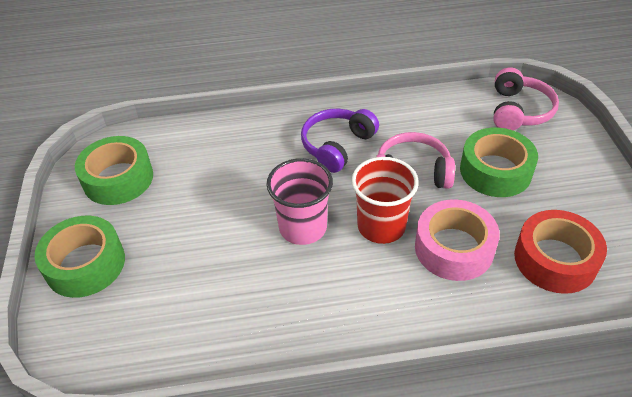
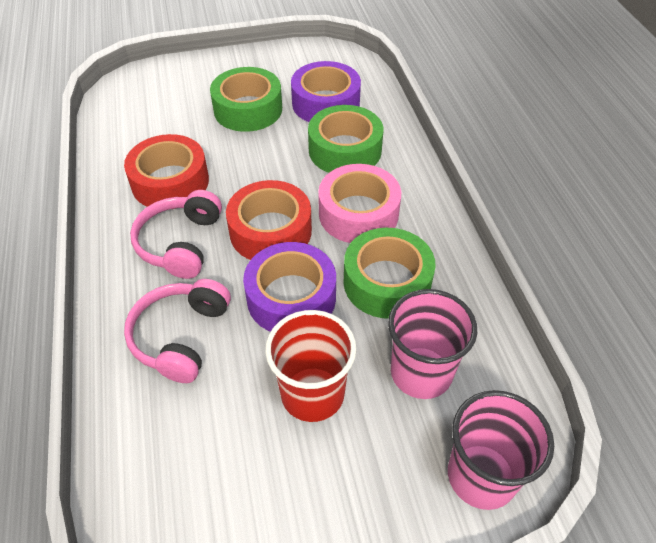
pink cup: 1 -> 2
purple headphones: 1 -> 0
purple tape: 0 -> 2
red tape: 1 -> 2

